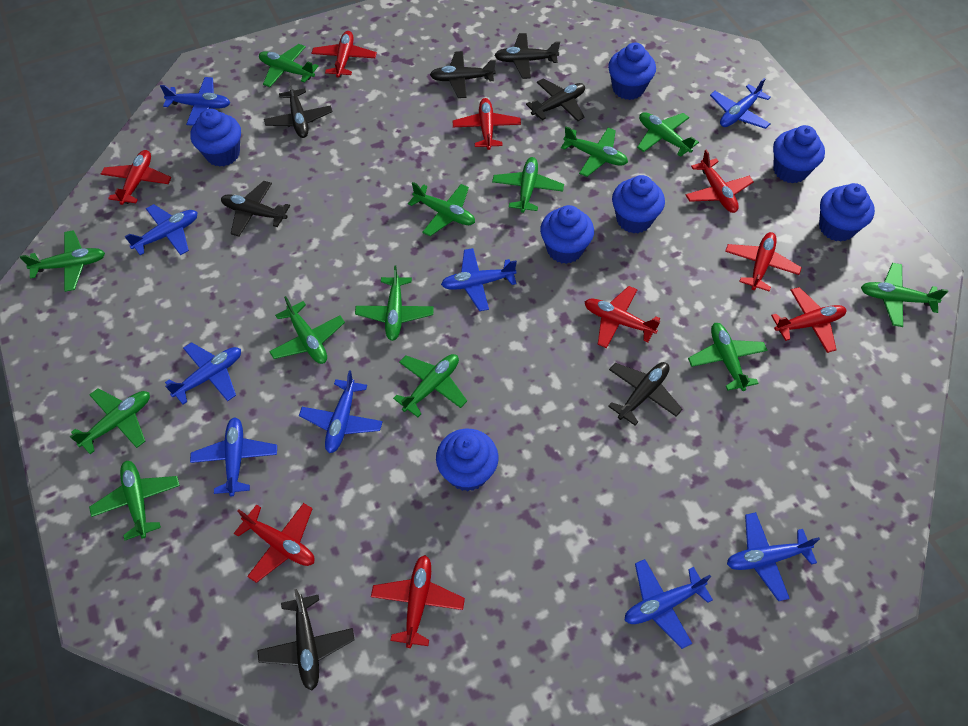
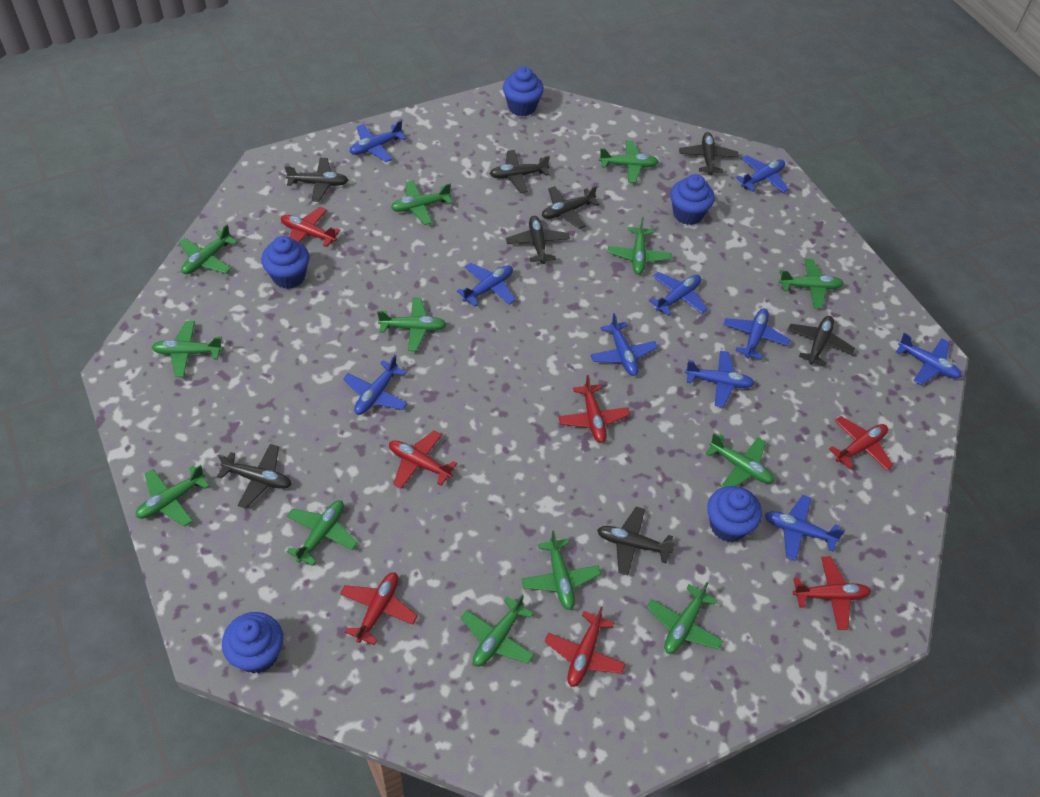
black plane: 7 -> 8
blue cupcake: 7 -> 5
blue plane: 9 -> 10
red plane: 9 -> 7

